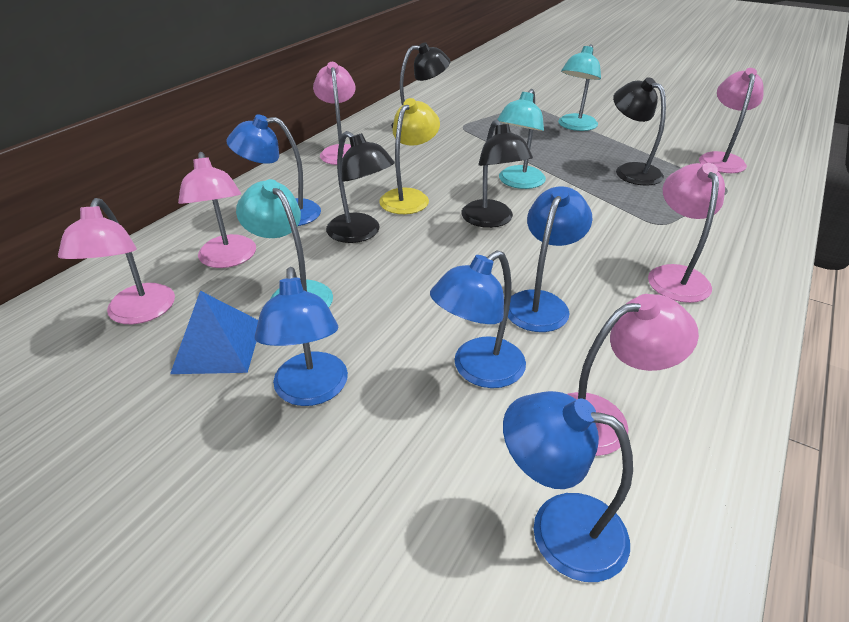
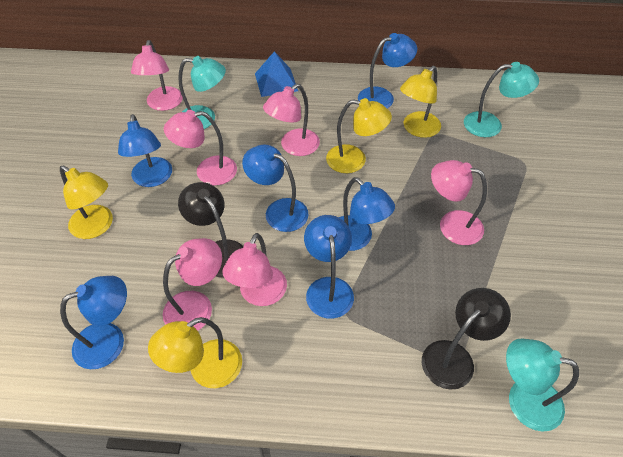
black lamp: 4 -> 2
blue lamp: 5 -> 6
yellow lamp: 1 -> 4

